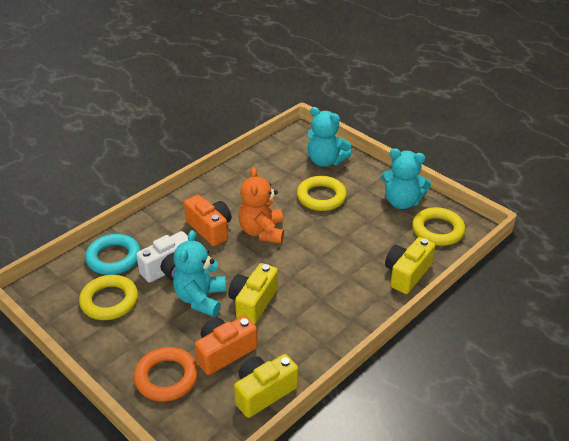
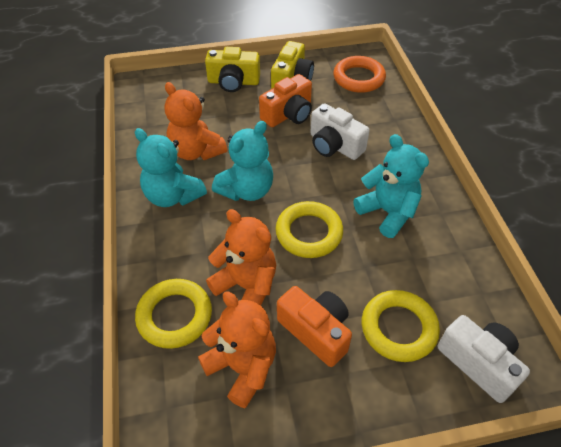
orange teddy bear: 1 -> 3
turquoise ring: 1 -> 0
white camera: 1 -> 2
yellow camera: 3 -> 2

